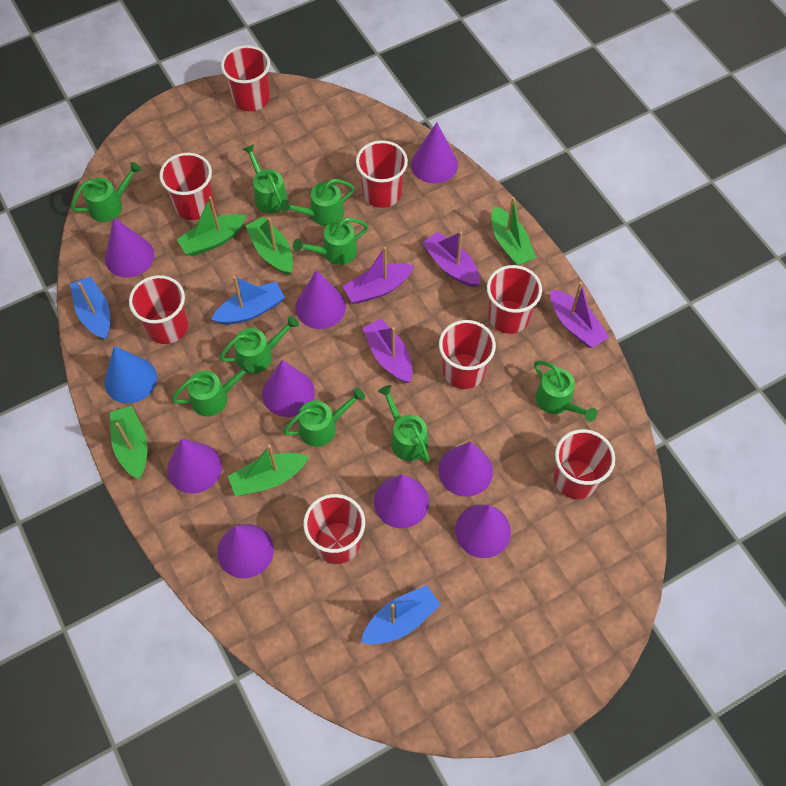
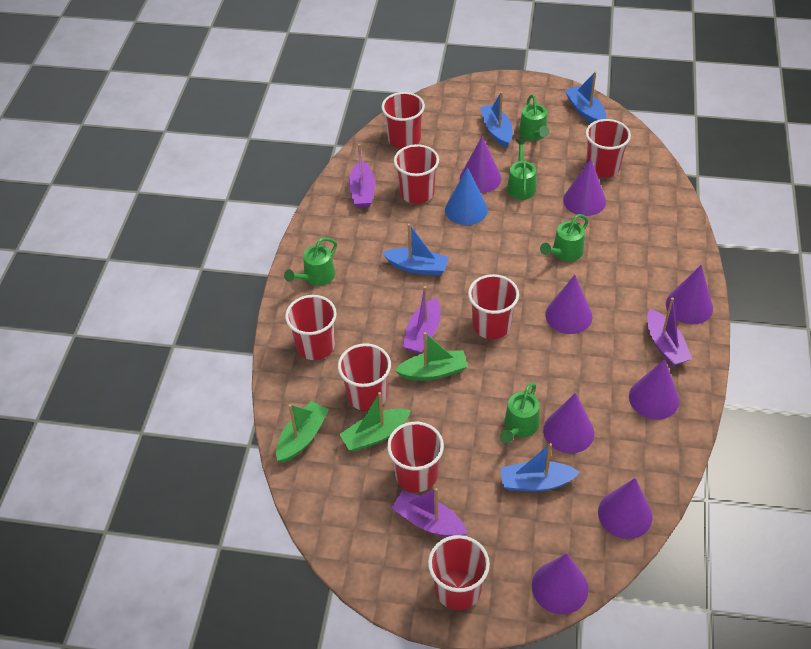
blue boat: 3 -> 4
green boat: 5 -> 3
green watering can: 9 -> 5
purple cone: 9 -> 8

